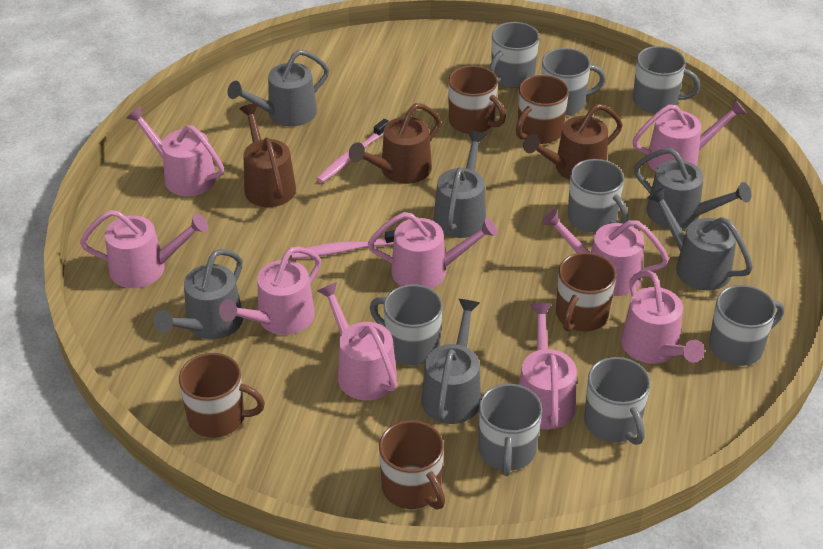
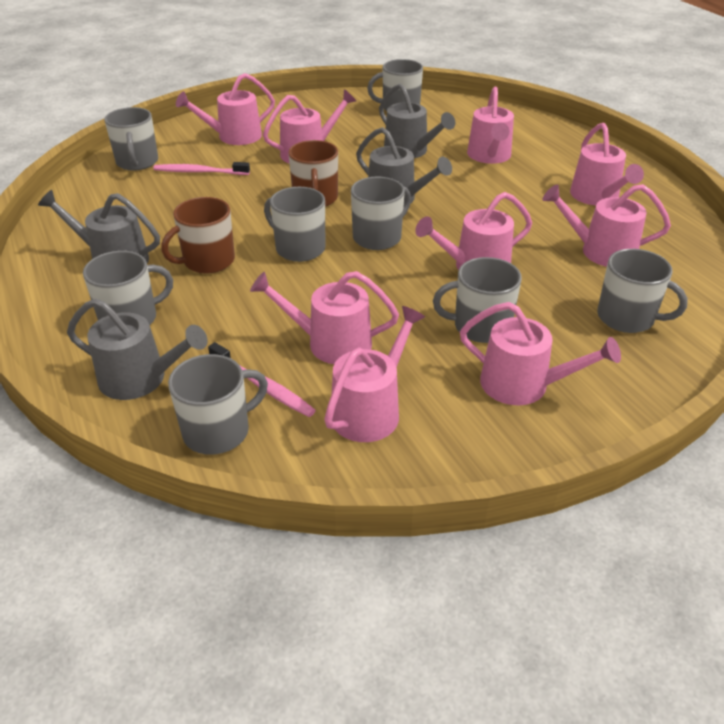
brown mug: 5 -> 2
brown watering can: 3 -> 0
grey watering can: 6 -> 4

